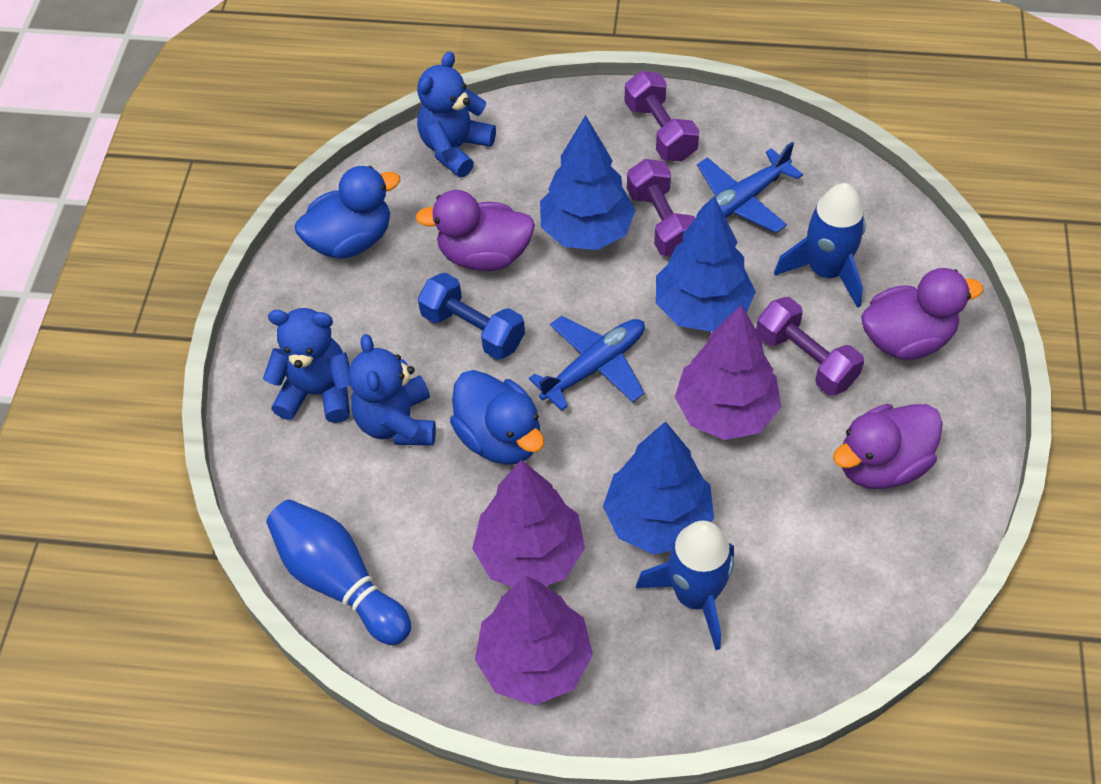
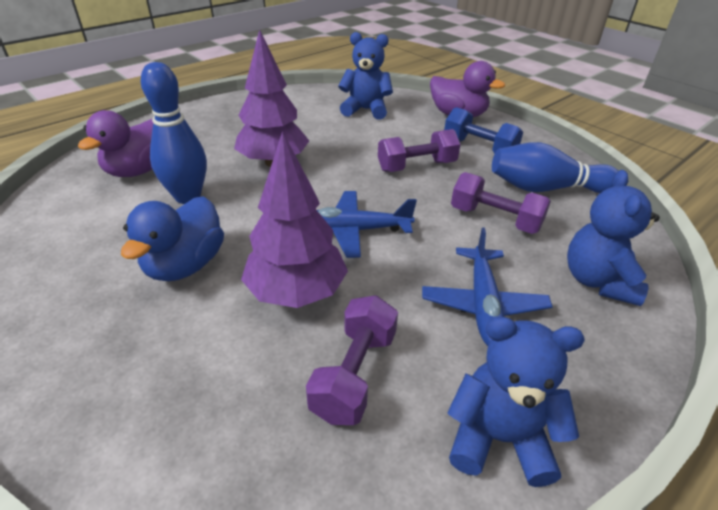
blue bowling pin: 1 -> 2
blue duck: 2 -> 1
blue rocket: 2 -> 0
blue tree: 3 -> 0
purple duck: 3 -> 2
purple tree: 3 -> 2

